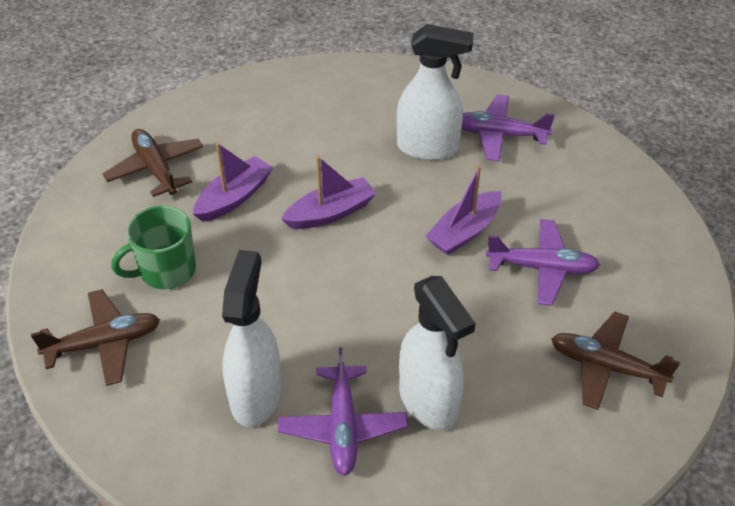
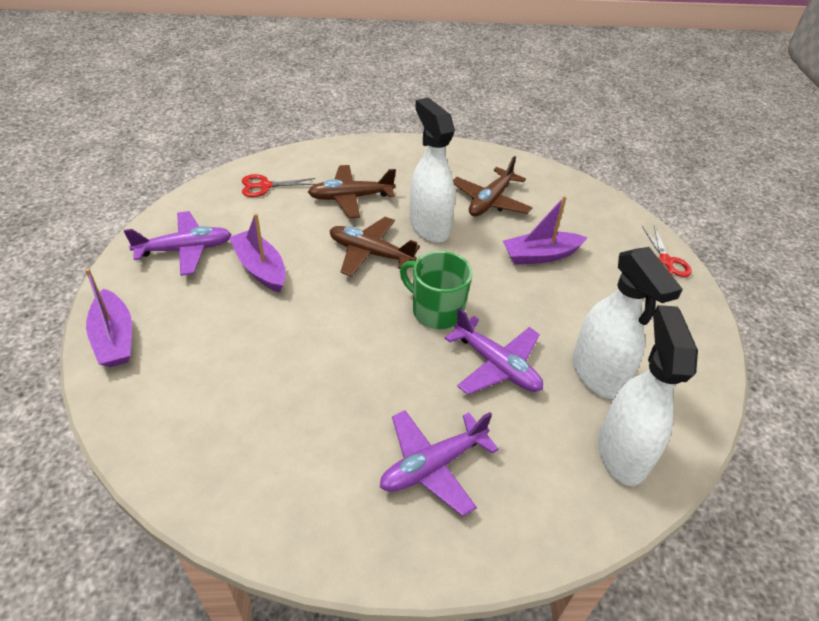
red scissors: 0 -> 2

